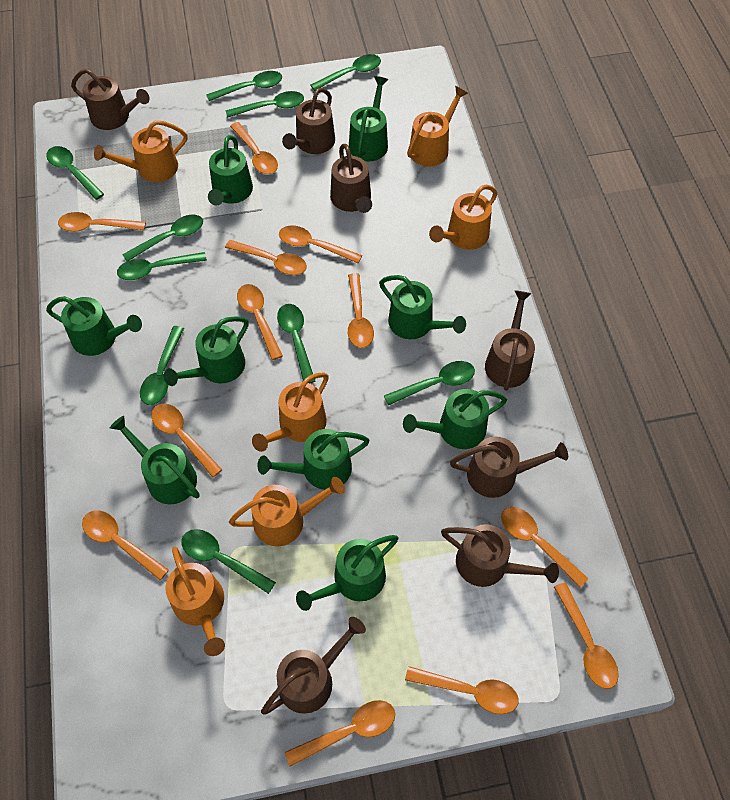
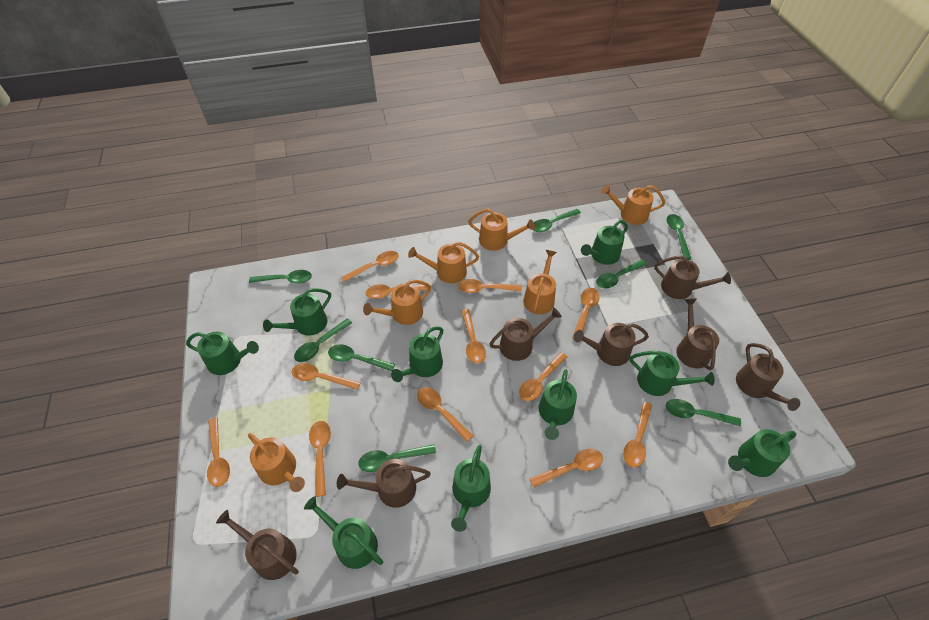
green spoon: 10 -> 8

